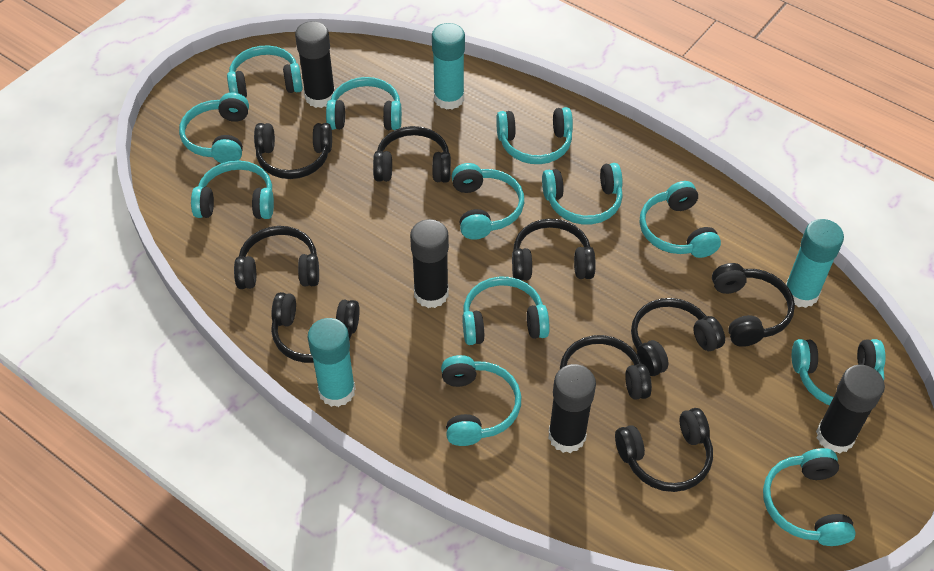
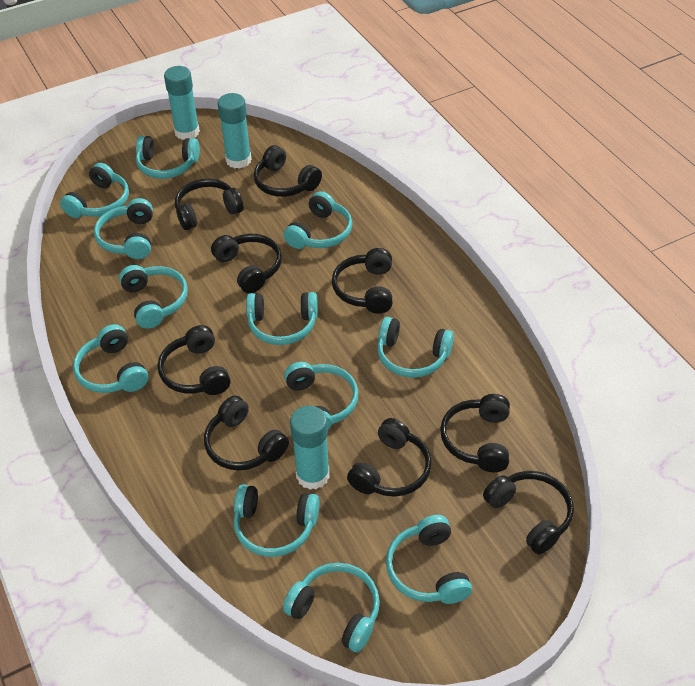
black glue stick: 4 -> 0

